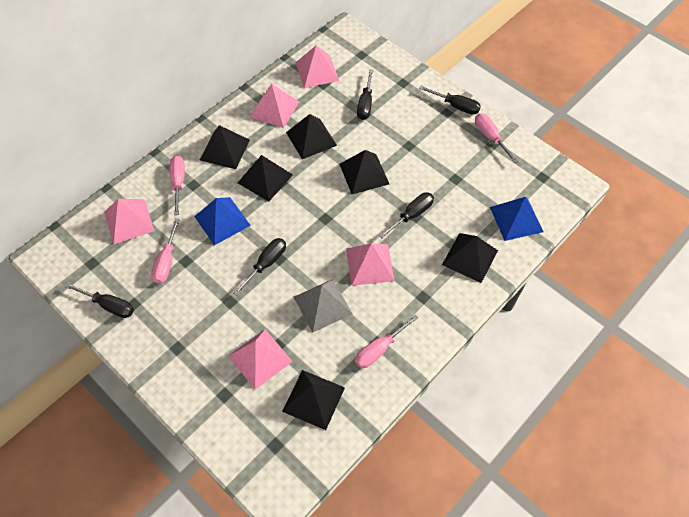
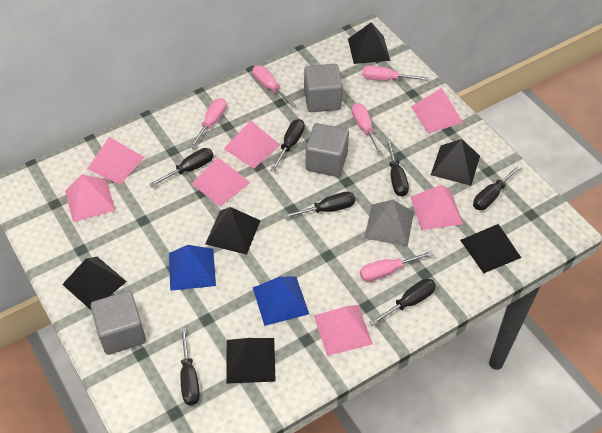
black screwdriver: 5 -> 7
grey cube: 0 -> 3
pink pyramid: 5 -> 7
pink screwdriver: 4 -> 5

